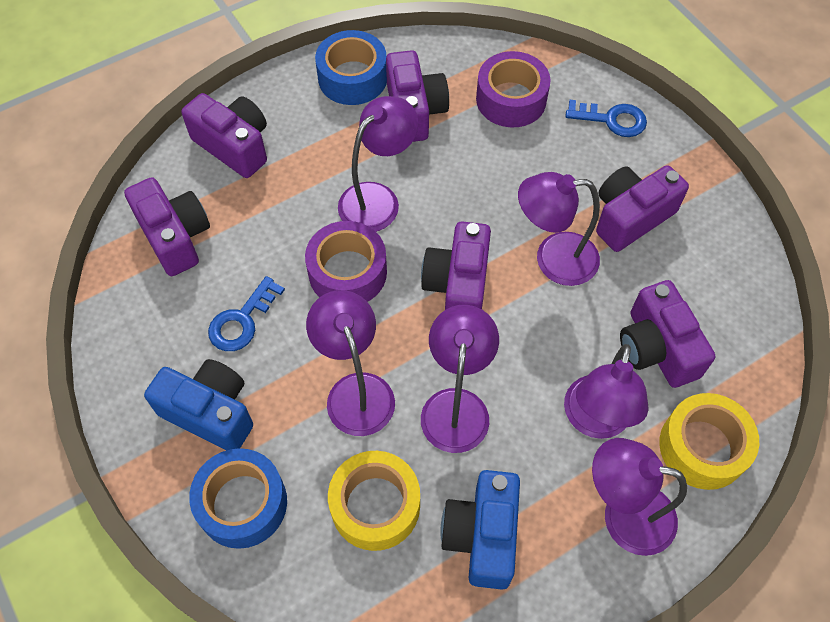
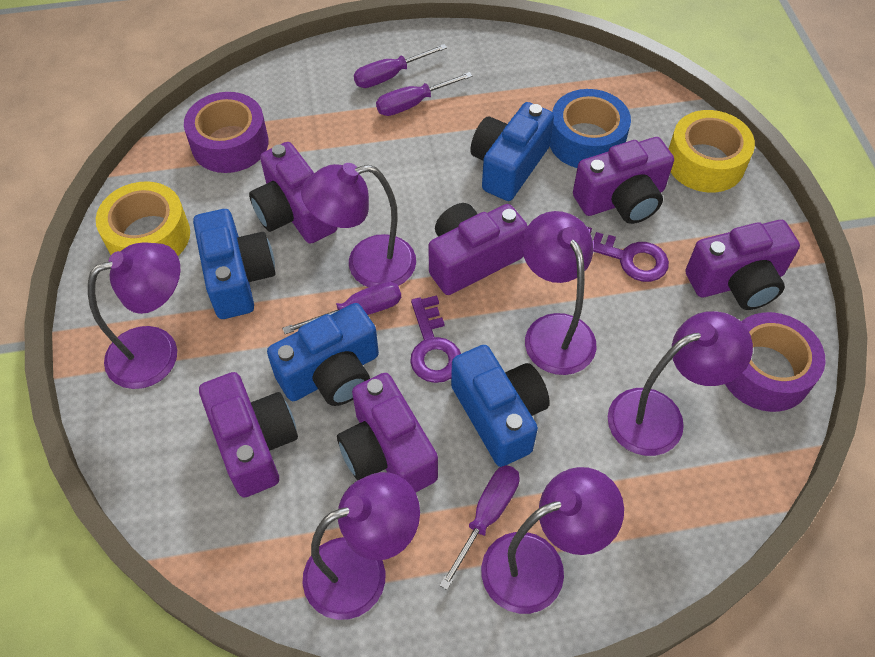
blue camera: 2 -> 4
blue key: 2 -> 0
blue tape: 2 -> 1
purple key: 0 -> 2
purple screwdriver: 0 -> 4

